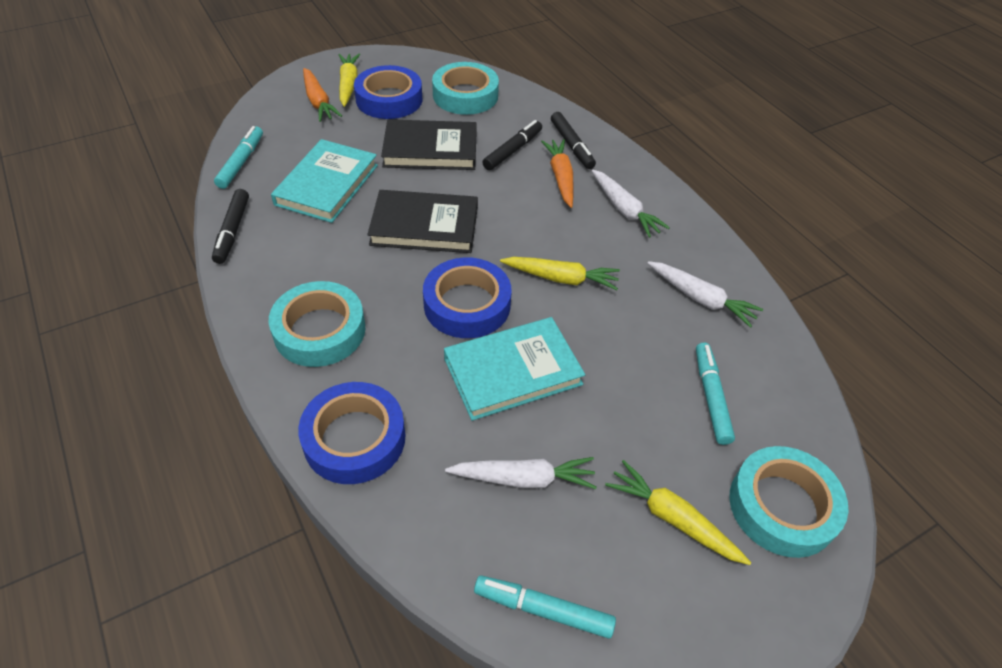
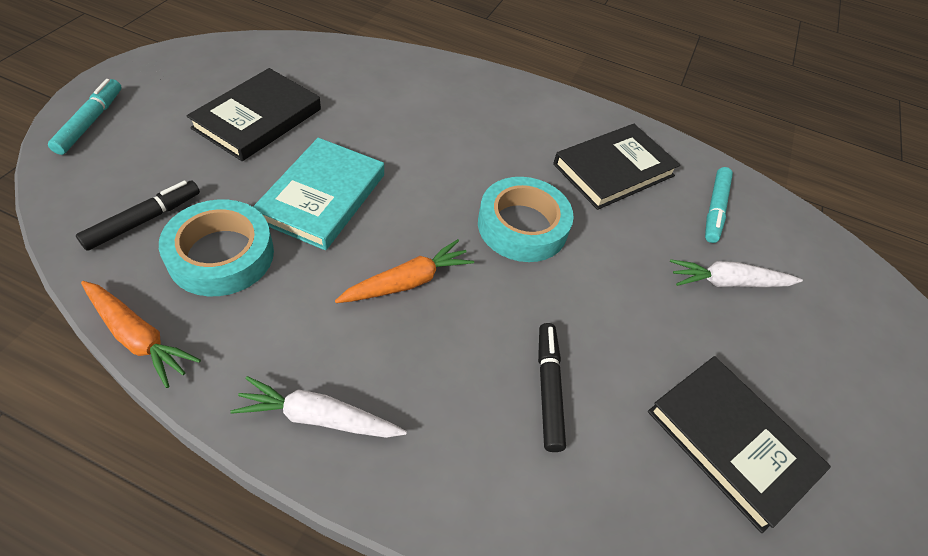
black book: 2 -> 3
black marker: 3 -> 2
blue tape: 3 -> 0
turquoise book: 2 -> 1
turquoise marker: 3 -> 2
turquoise tape: 3 -> 2
white carrot: 3 -> 2
yellow carrot: 3 -> 0

